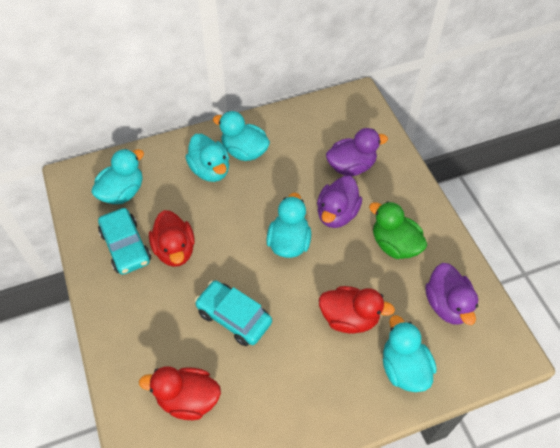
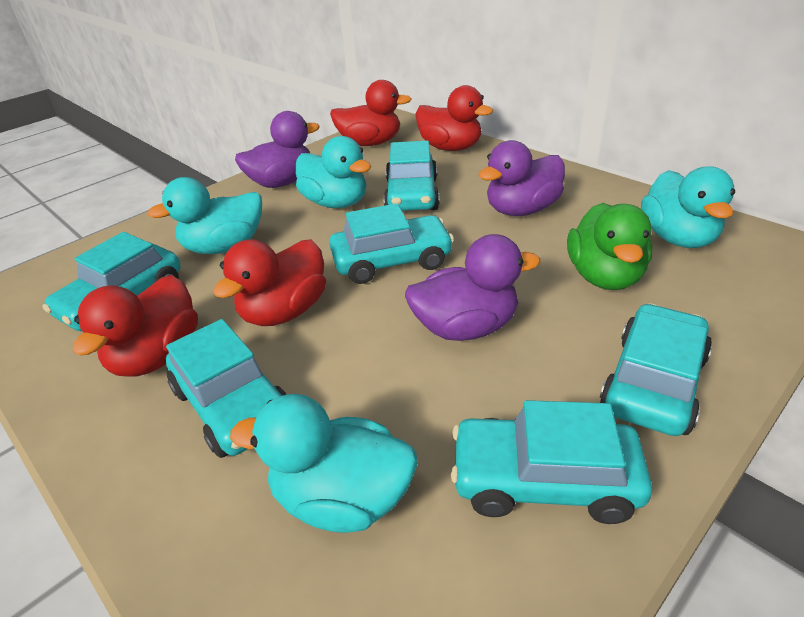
red duck: 3 -> 4
turquoise car: 2 -> 6
turquoise duck: 5 -> 4

